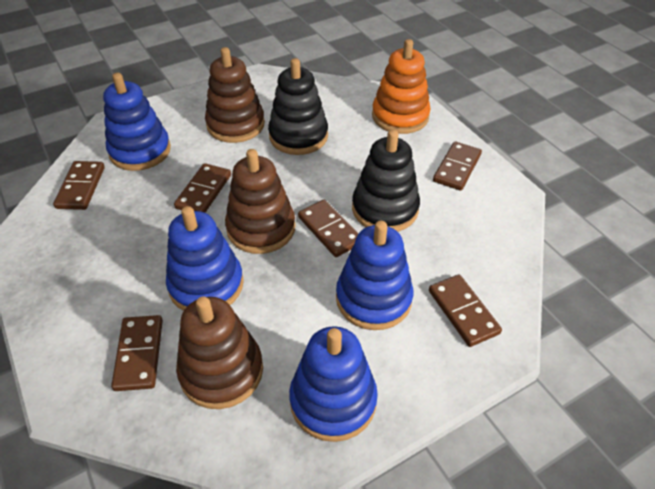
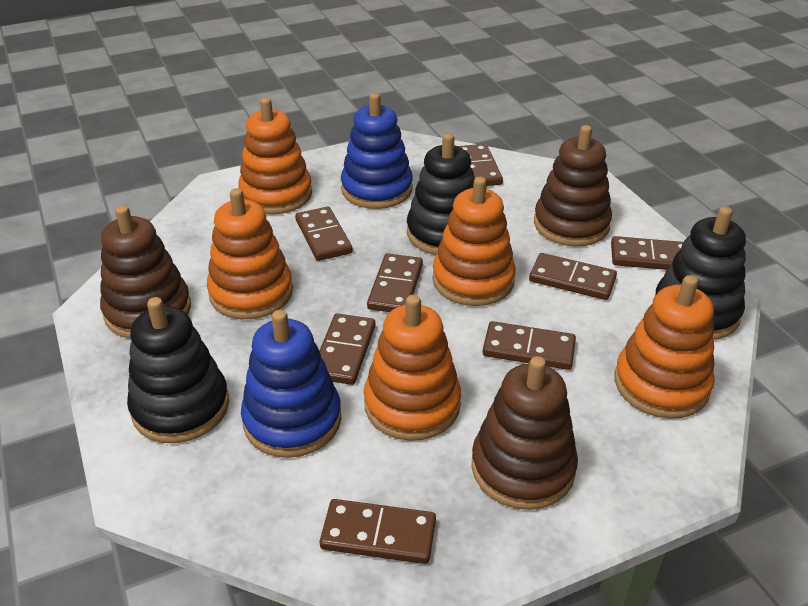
black stacking toy: 2 -> 3
blue stacking toy: 4 -> 2
brown domino: 6 -> 8
orange stacking toy: 1 -> 5

